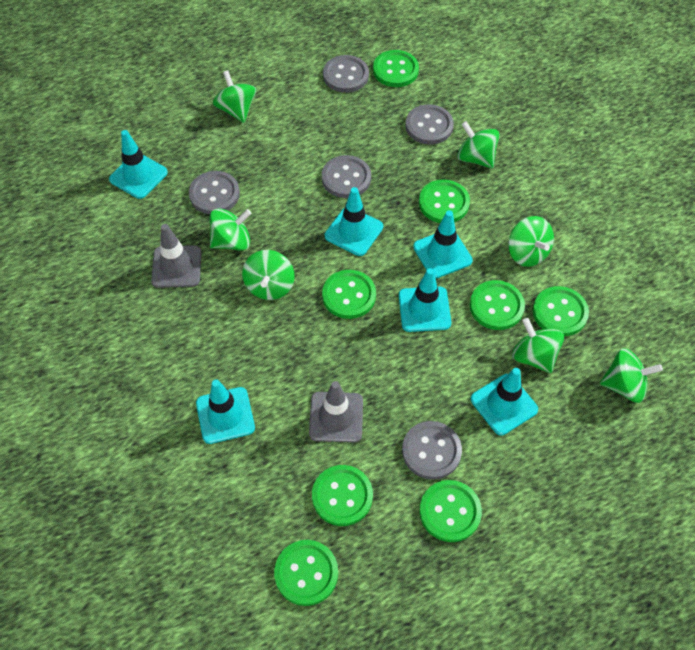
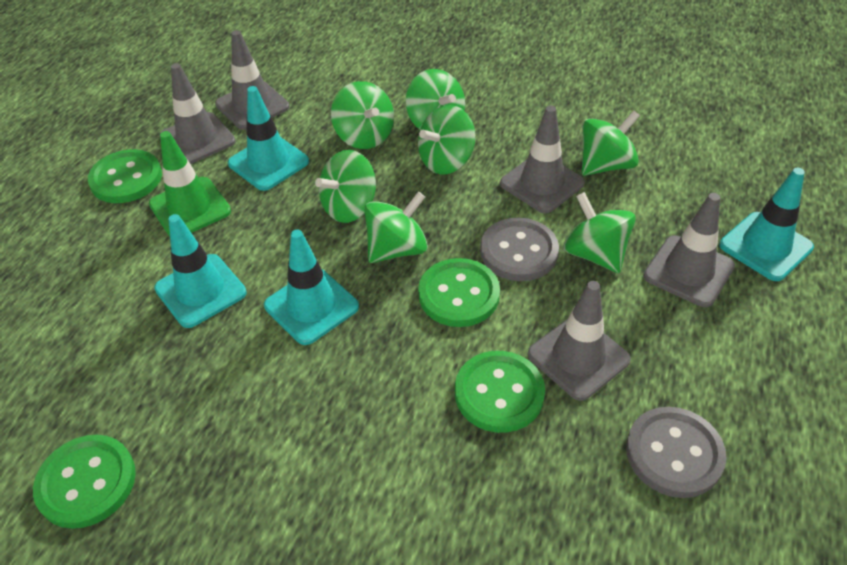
green button: 8 -> 4
green traffic cone: 0 -> 1
grey button: 5 -> 2
grey traffic cone: 2 -> 5
turquoise traffic cone: 6 -> 4

